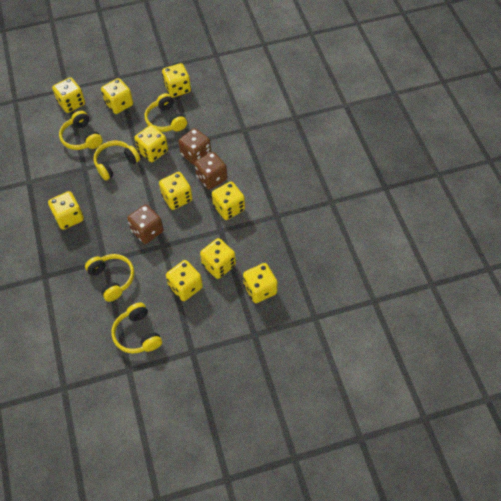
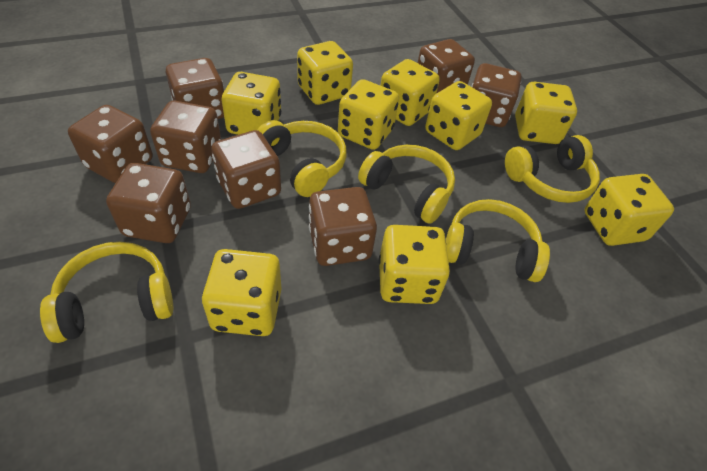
brown dice: 3 -> 8
yellow dice: 10 -> 9

